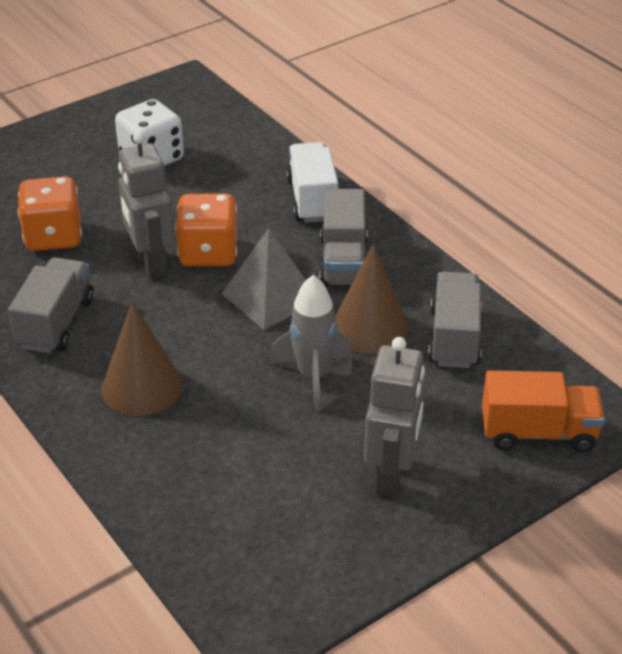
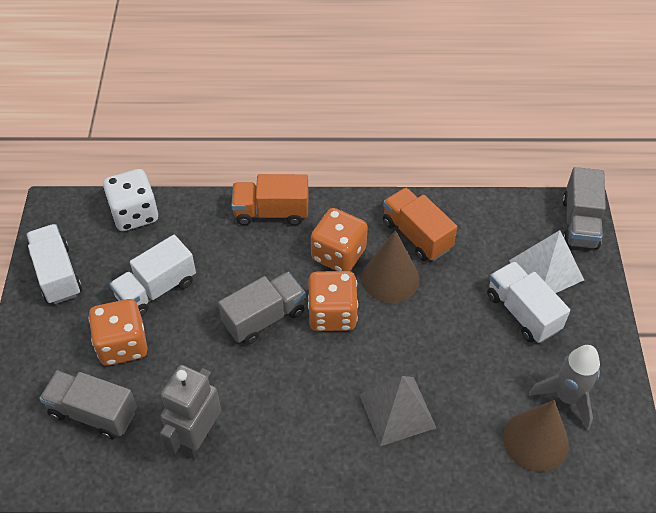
grey robot: 2 -> 1
orange dice: 2 -> 3
orange truck: 1 -> 2
white pyramid: 0 -> 1
white truck: 1 -> 3

